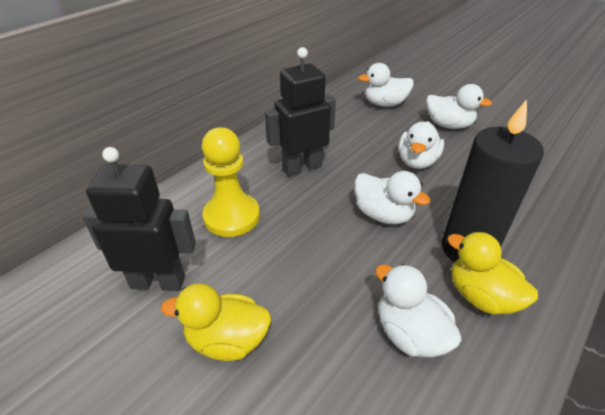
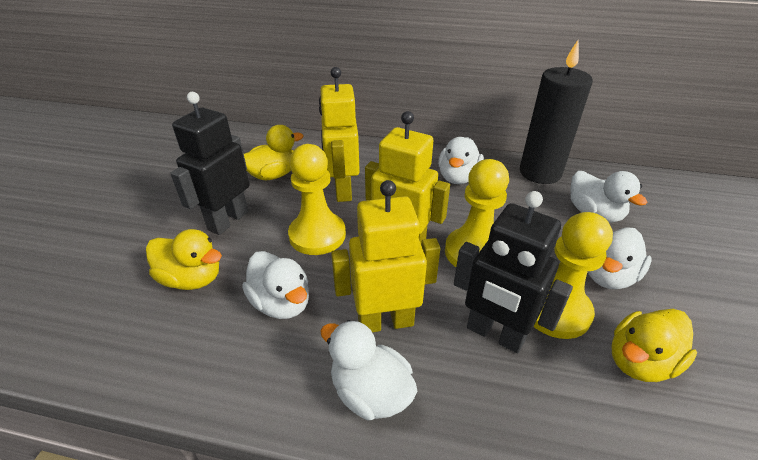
yellow duck: 2 -> 3
yellow pawn: 1 -> 3
yellow robot: 0 -> 3

